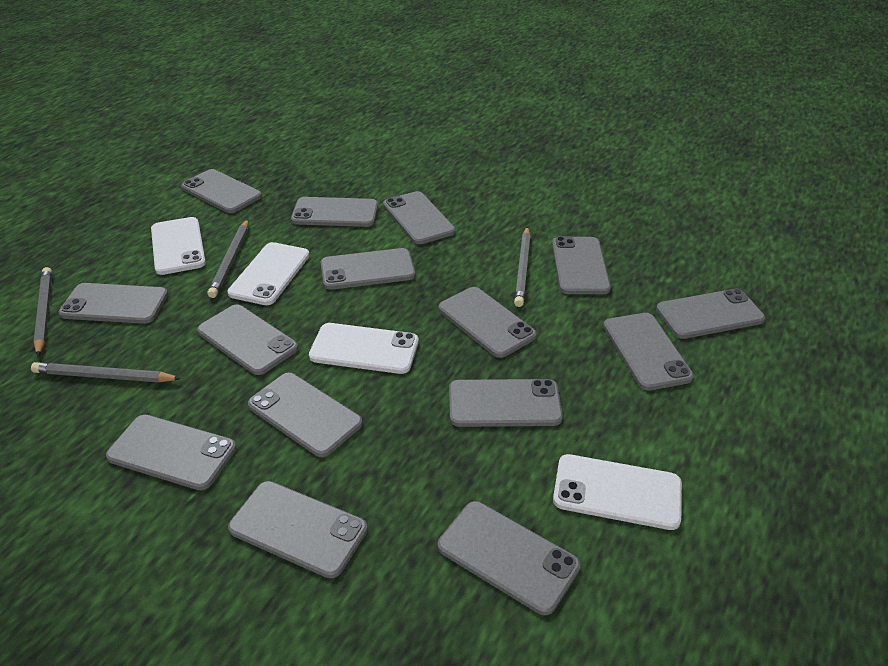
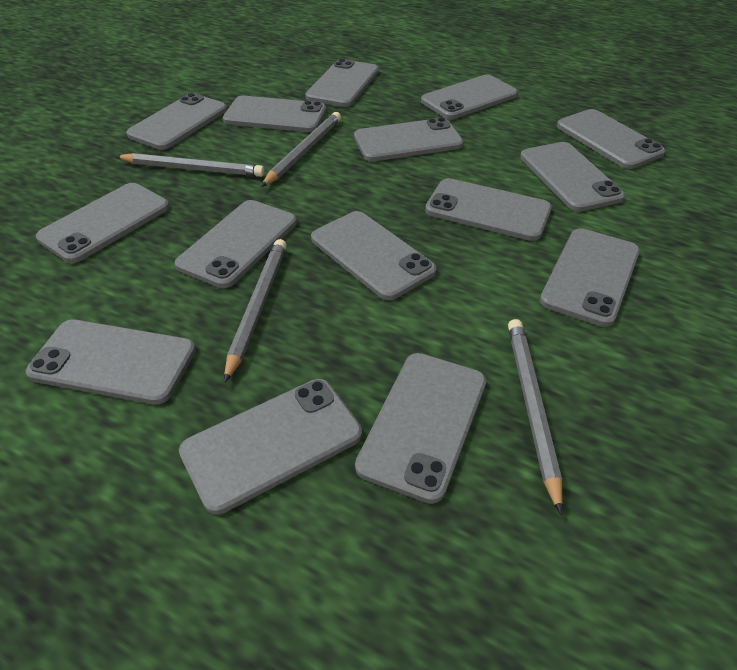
white phone: 4 -> 0

